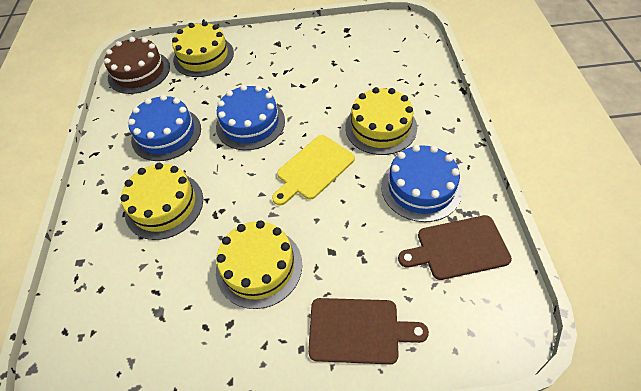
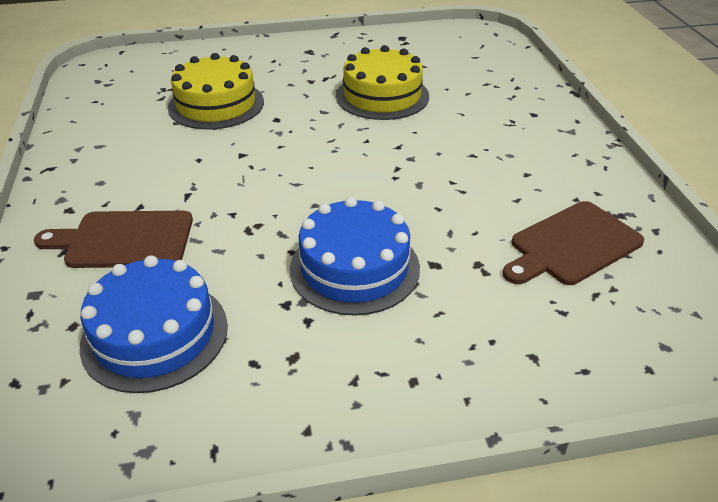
blue cake: 3 -> 2
brown cake: 1 -> 0
yellow cake: 4 -> 2
yellow cutting board: 1 -> 0

